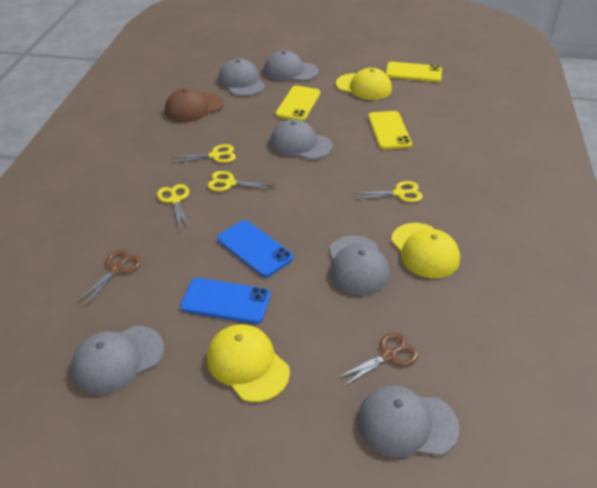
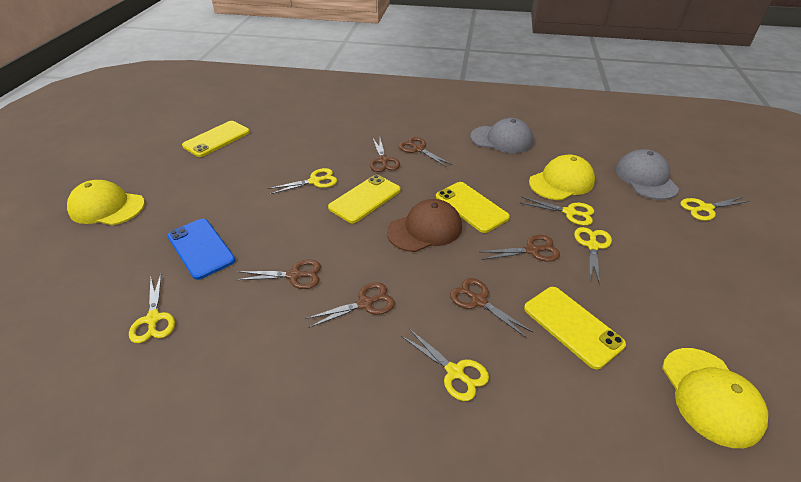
blue phone: 2 -> 1
brown scissors: 2 -> 6
grey cap: 6 -> 2
yellow phone: 3 -> 4
yellow scissors: 4 -> 6

